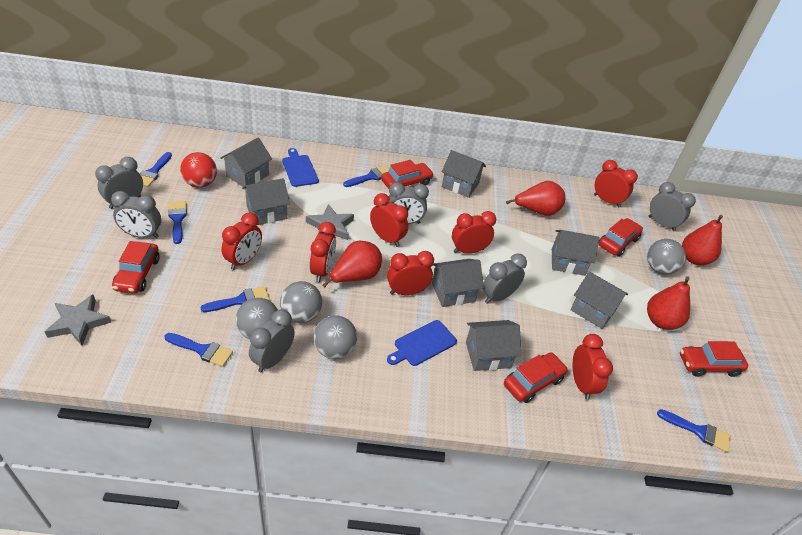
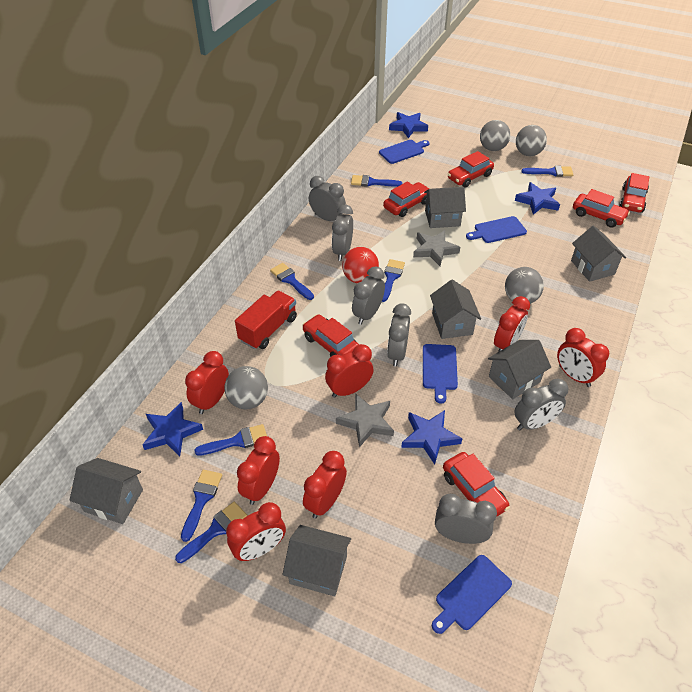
blue brush: 6 -> 7
blue cutting board: 2 -> 4
blue star: 0 -> 4
grey house: 7 -> 6
red car: 5 -> 6
red pear: 4 -> 0
red truck: 0 -> 1

